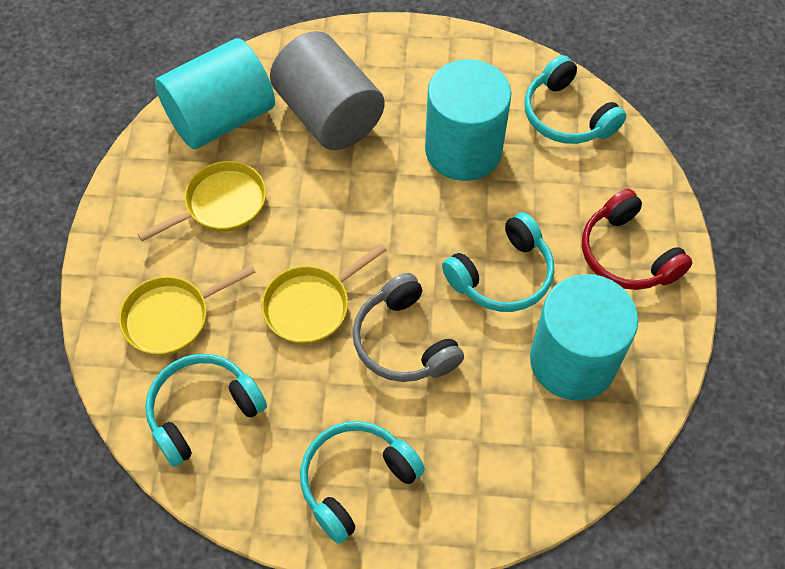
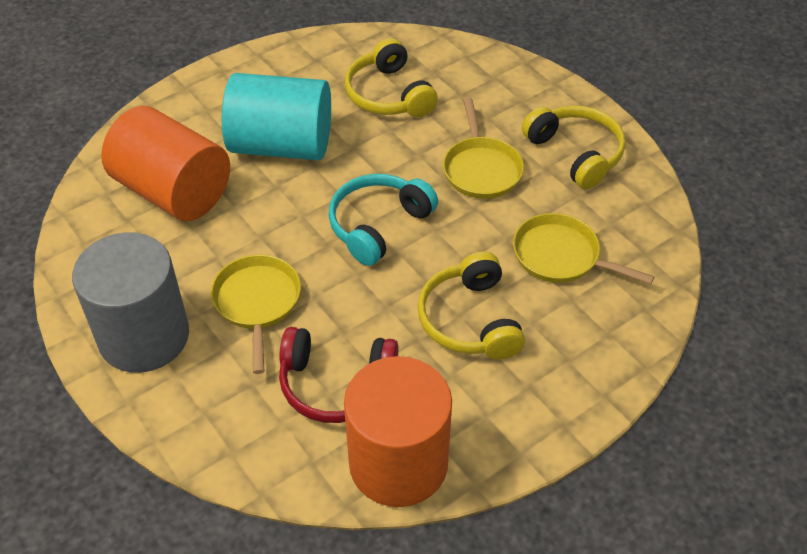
grey headphones: 1 -> 0
orange cylinder: 0 -> 2
turquoise cylinder: 3 -> 1
turquoise headphones: 4 -> 1
yellow headphones: 0 -> 3

